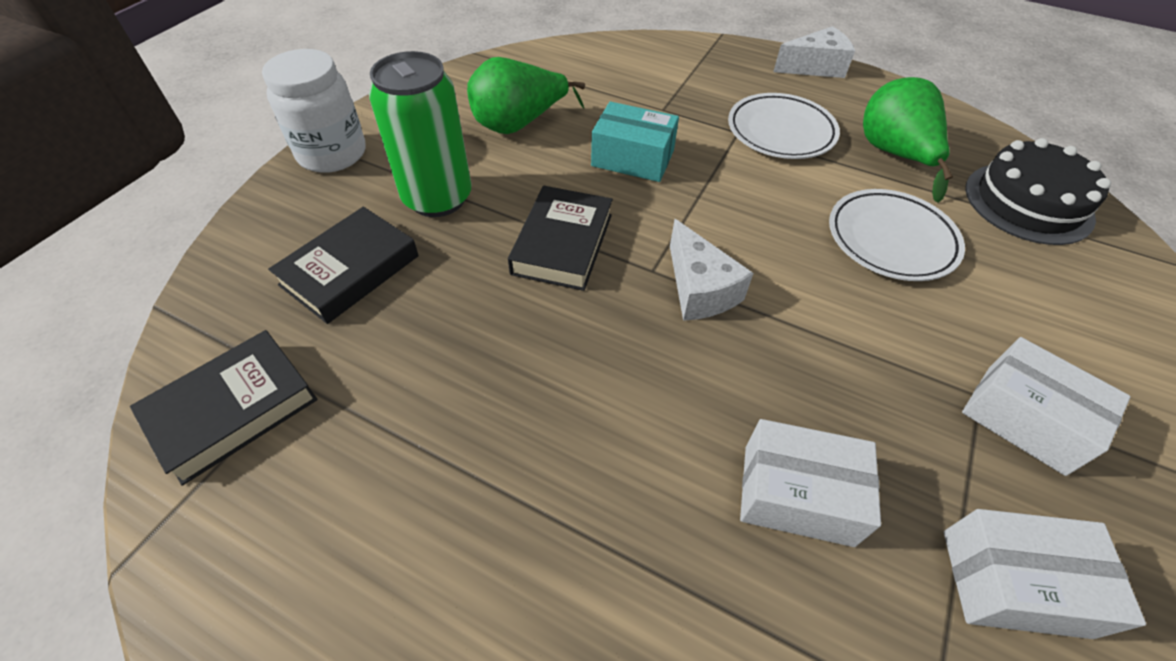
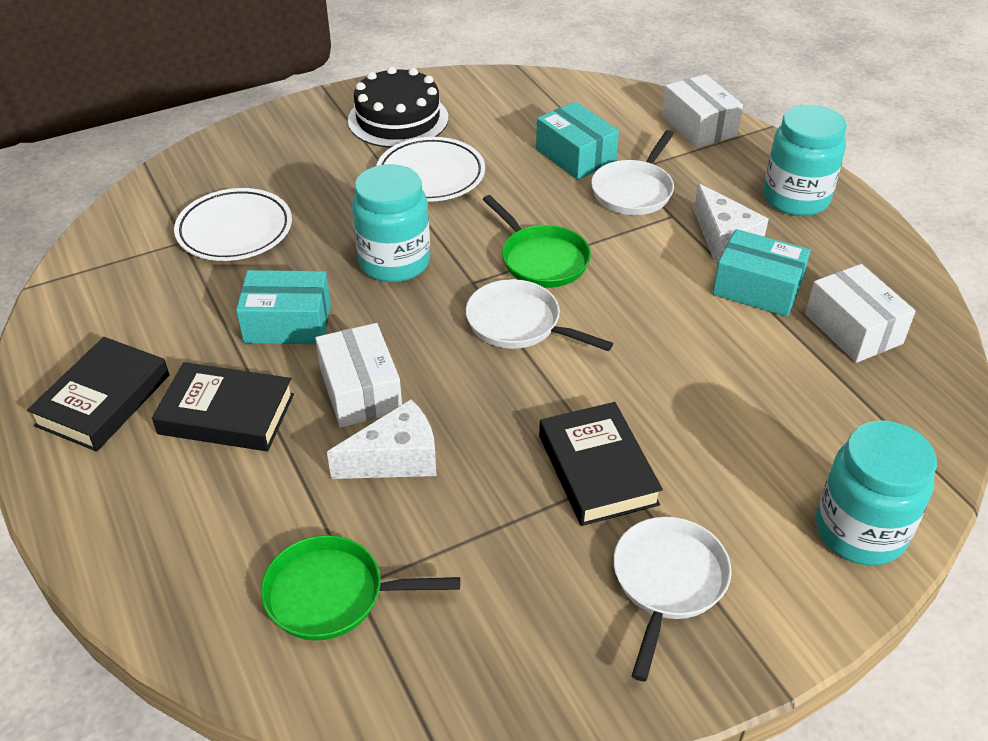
green can: 1 -> 0
green pan: 0 -> 2
green pear: 2 -> 0
turquoise box: 1 -> 3
turquoise jar: 0 -> 3
white jar: 1 -> 0
white pan: 0 -> 3

